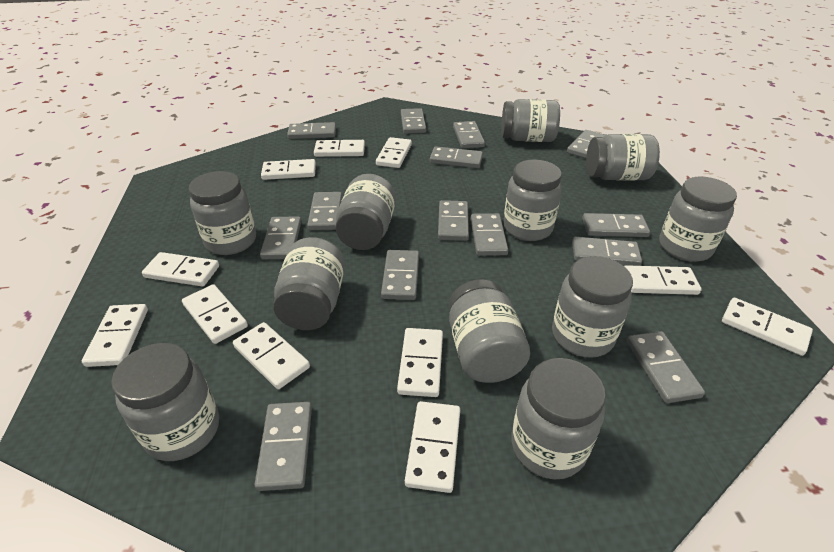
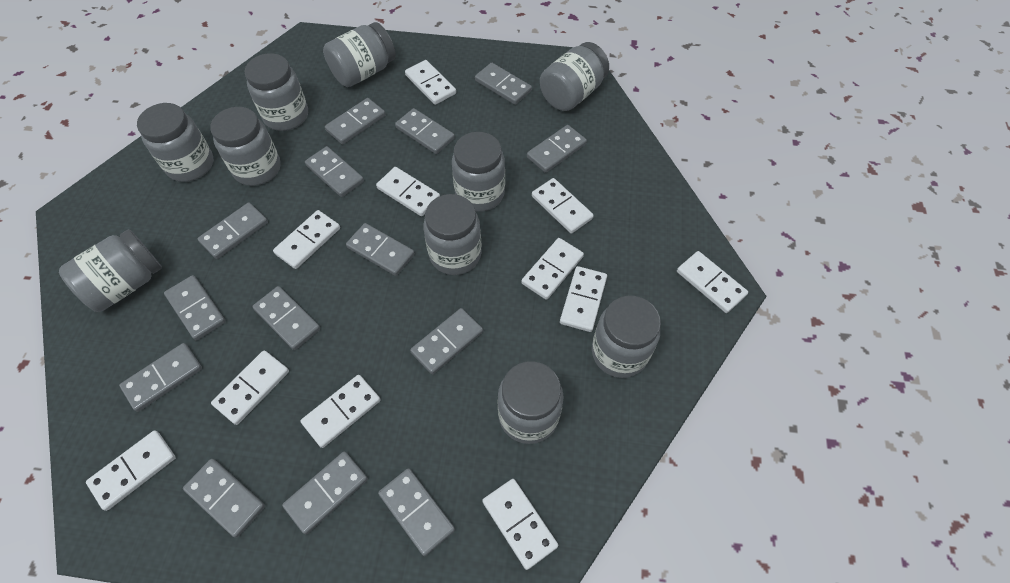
grey jar: 11 -> 10

